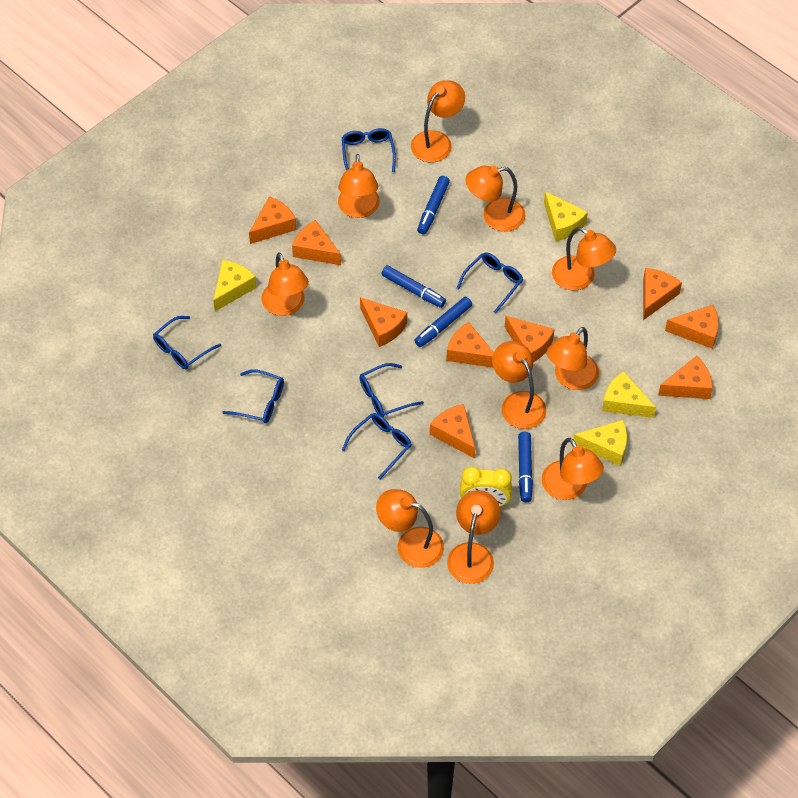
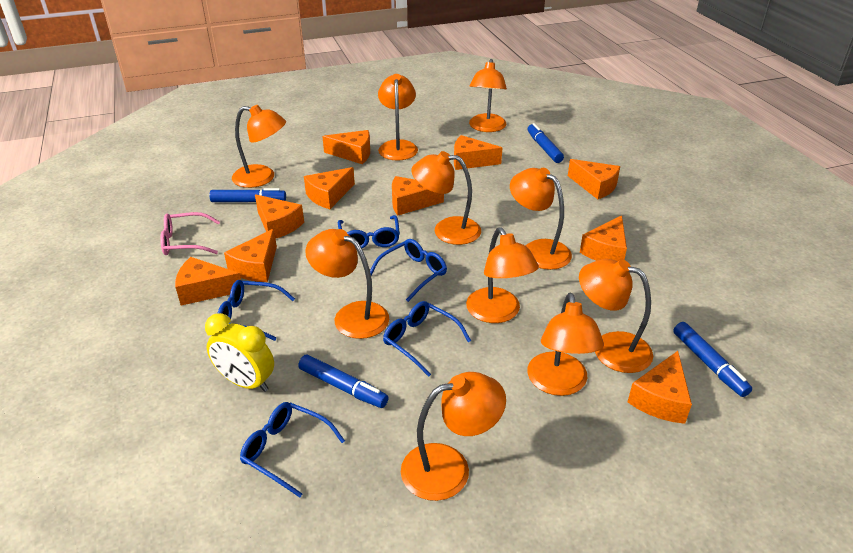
blue glasses: 6 -> 5
orange cheese: 9 -> 10
pink glasses: 0 -> 1
yellow cheese: 4 -> 0

